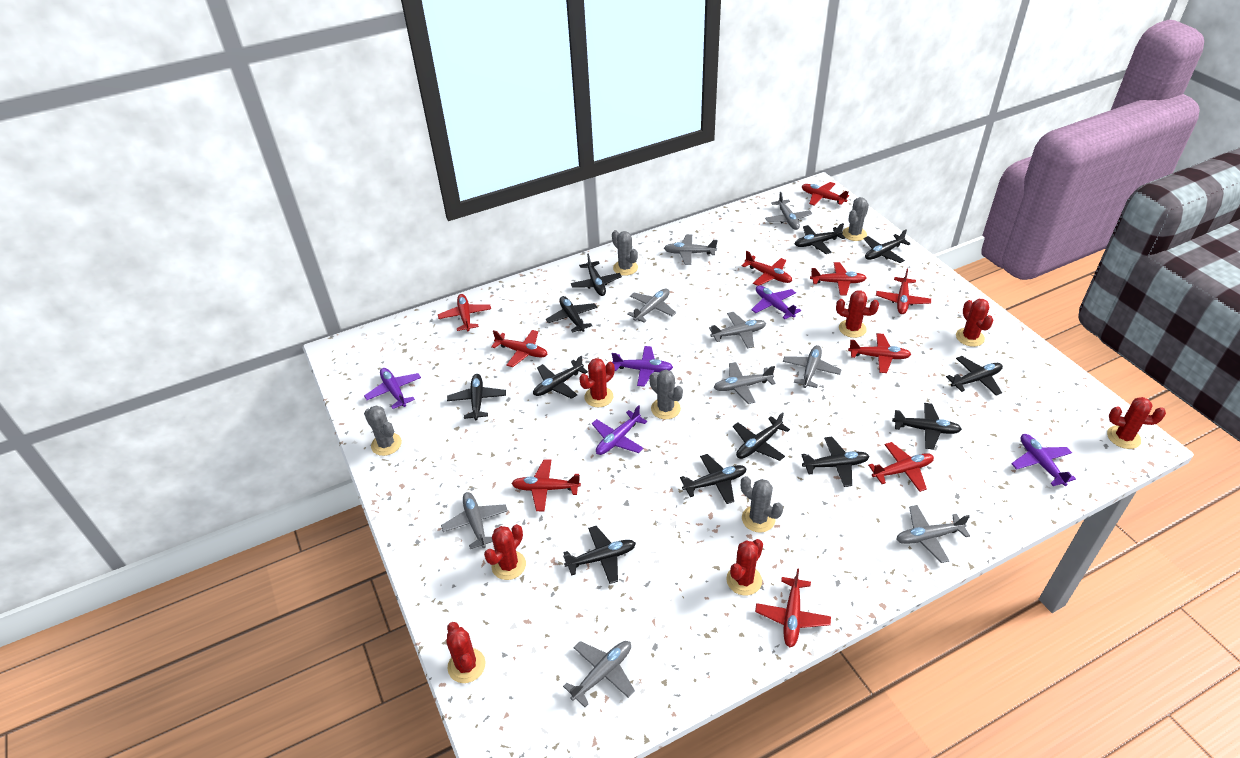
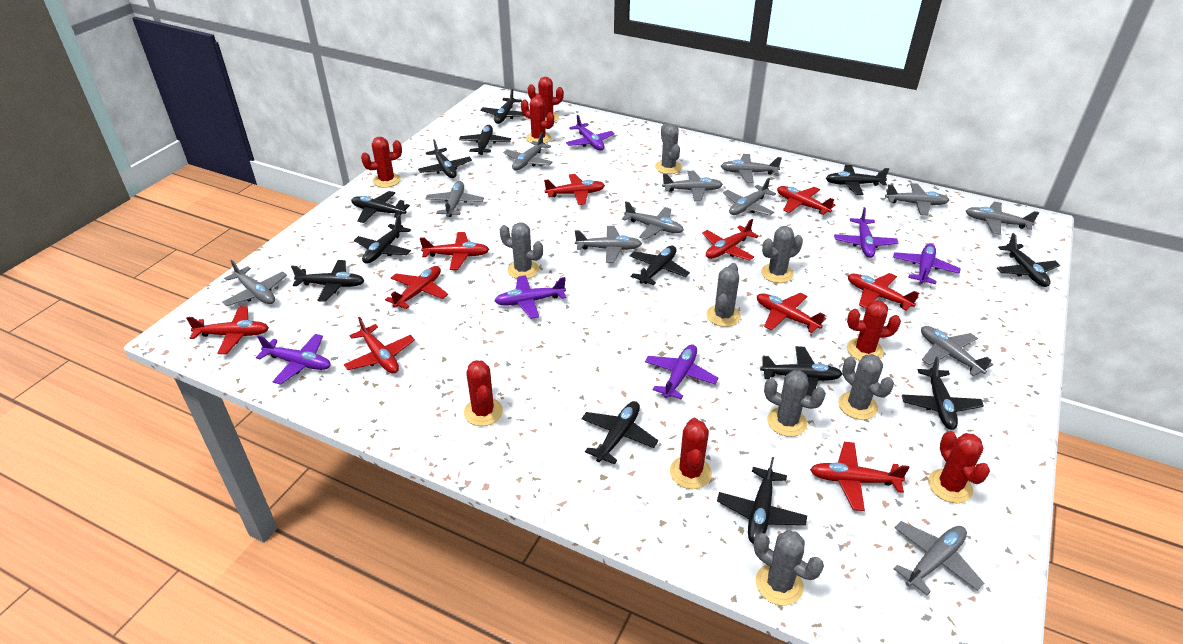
black plane: 12 -> 13
grey cactus: 5 -> 7
grey plane: 9 -> 12
purple plane: 5 -> 6

